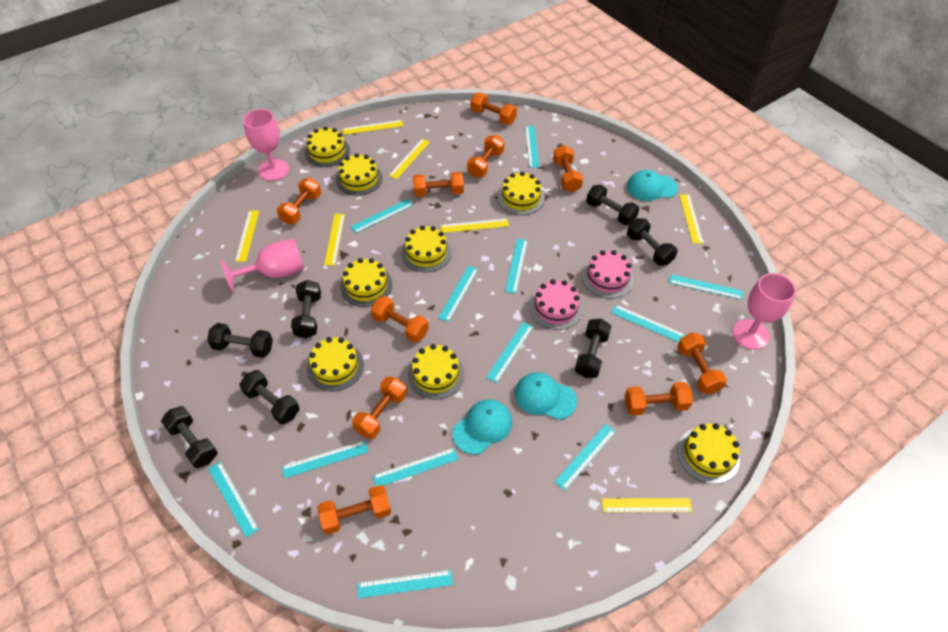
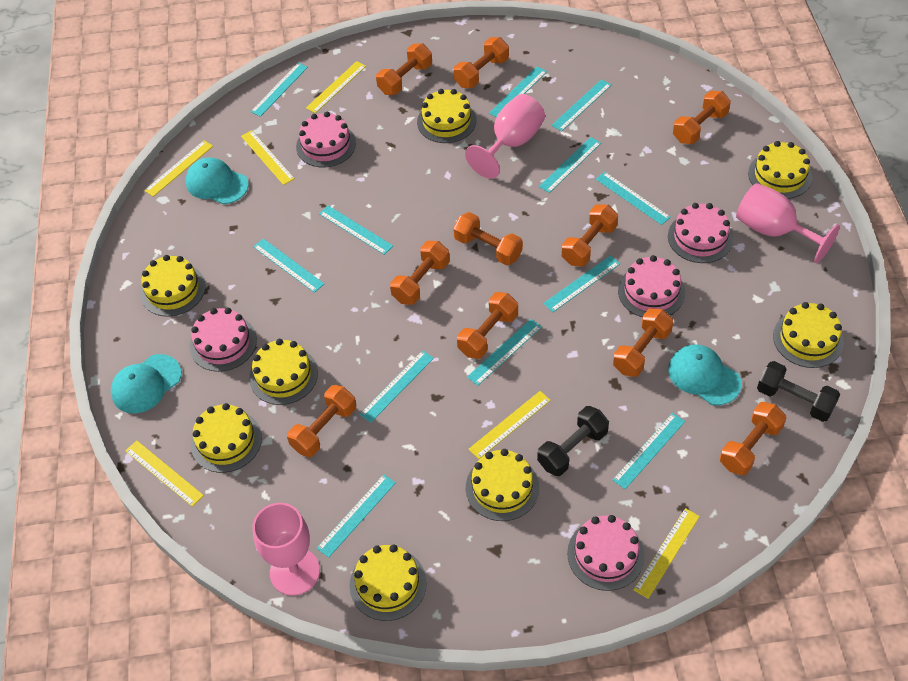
black dumbbell: 7 -> 2
pink cake: 2 -> 5
yellow ruler: 7 -> 6

